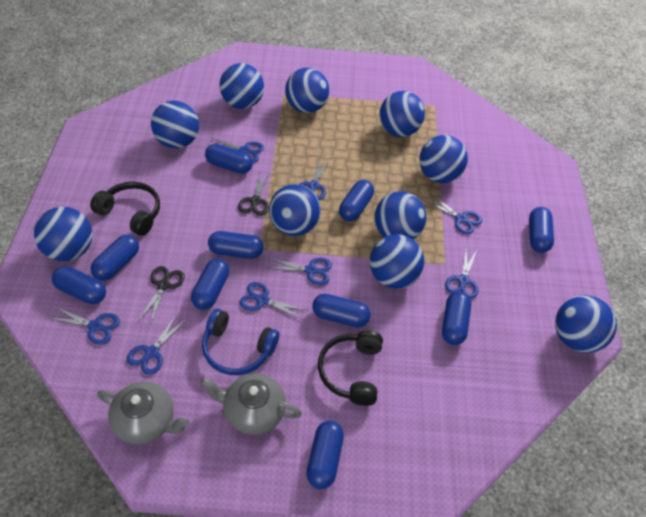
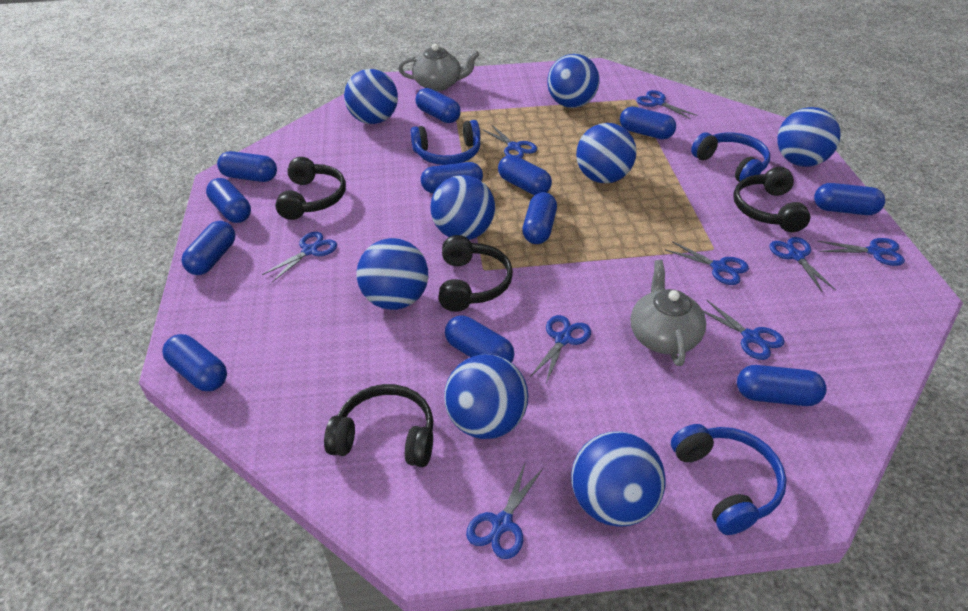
black headphones: 2 -> 4
black scissors: 2 -> 0
blue ball: 10 -> 8
blue capsule: 10 -> 12
blue headphones: 1 -> 3
blue scissors: 8 -> 9

